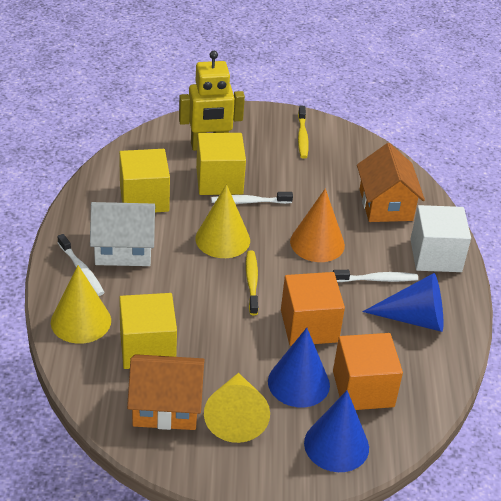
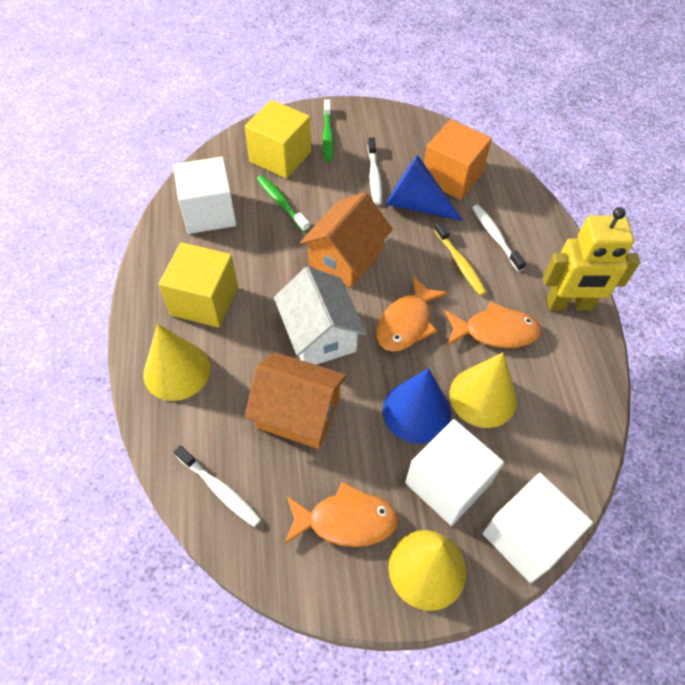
blue cone: 3 -> 2
green toothbrush: 0 -> 2
orange cone: 1 -> 0
orange cube: 2 -> 1
orange fish: 0 -> 3
white cube: 1 -> 3
yellow cube: 3 -> 2
yellow toothbrush: 2 -> 1

